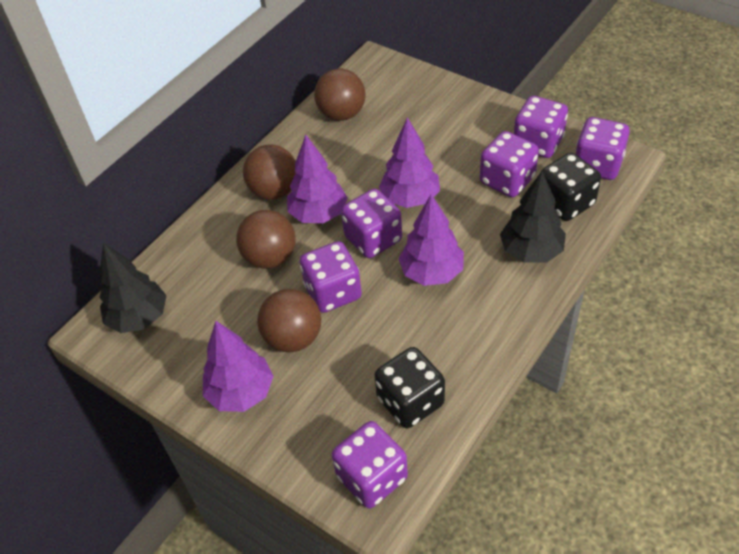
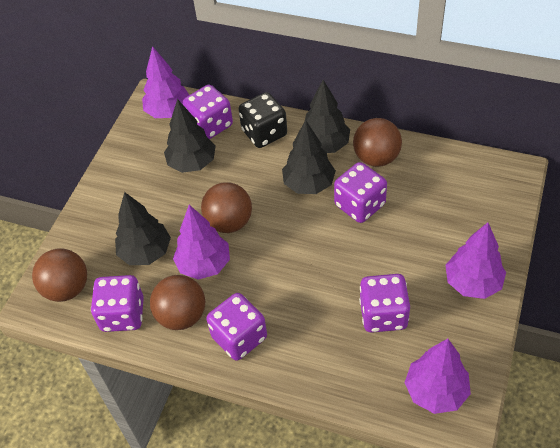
black dice: 2 -> 1
black tree: 2 -> 4
purple dice: 6 -> 5

